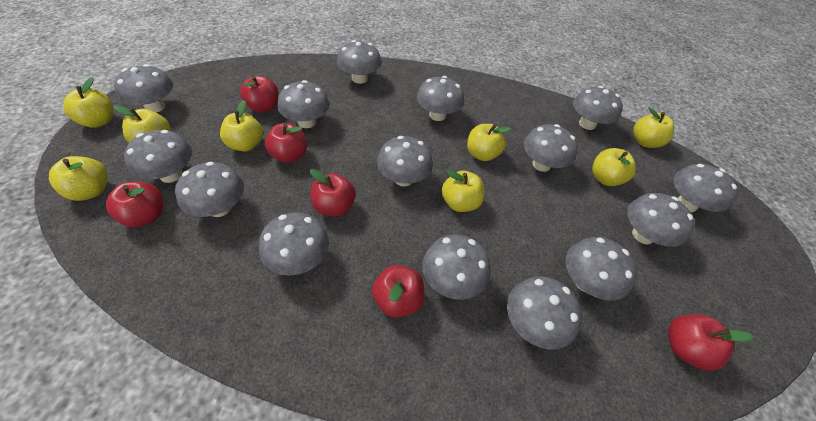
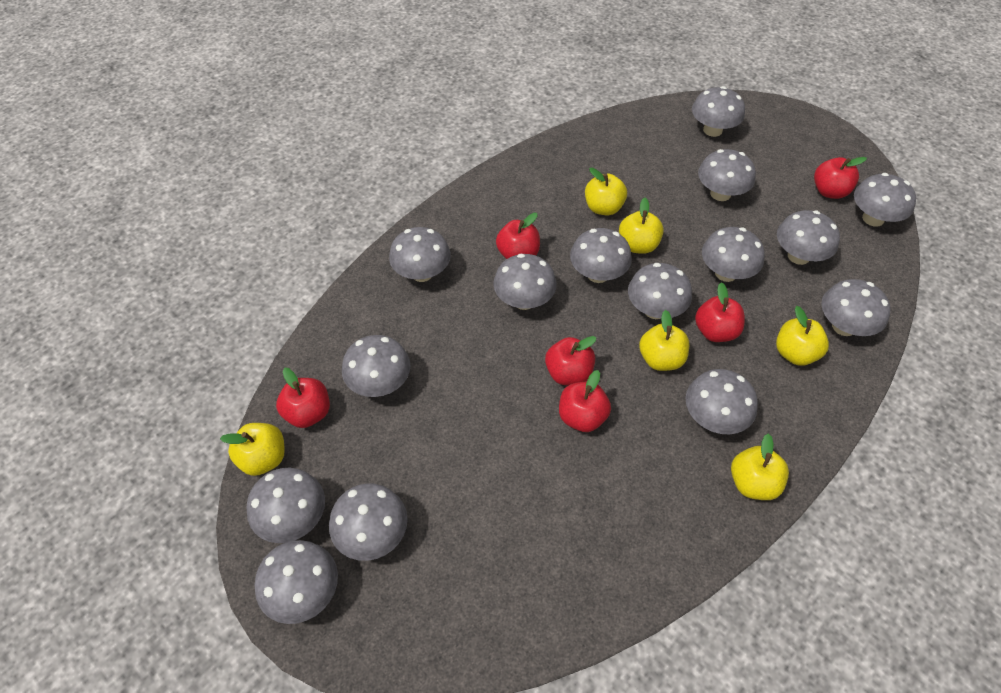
yellow apple: 8 -> 6

